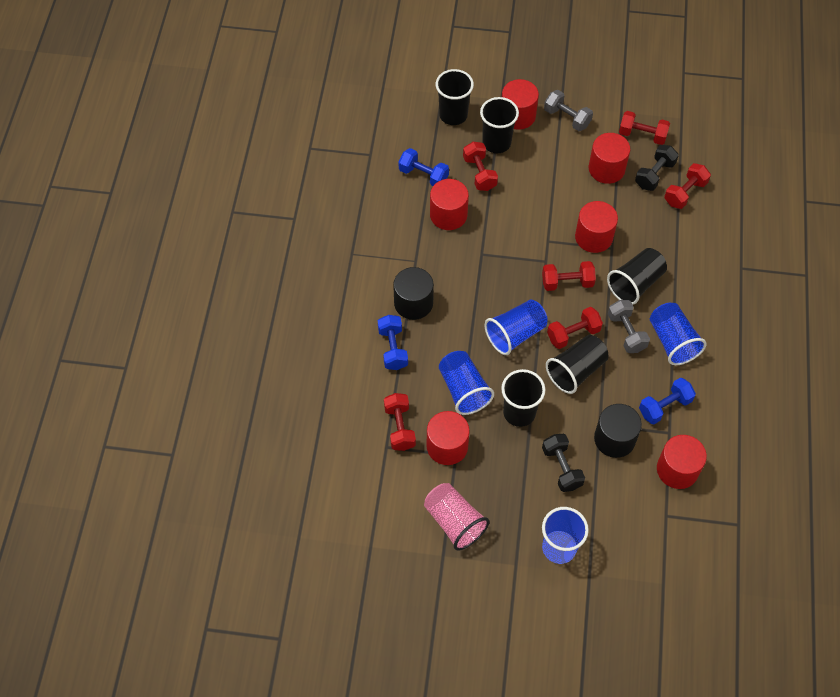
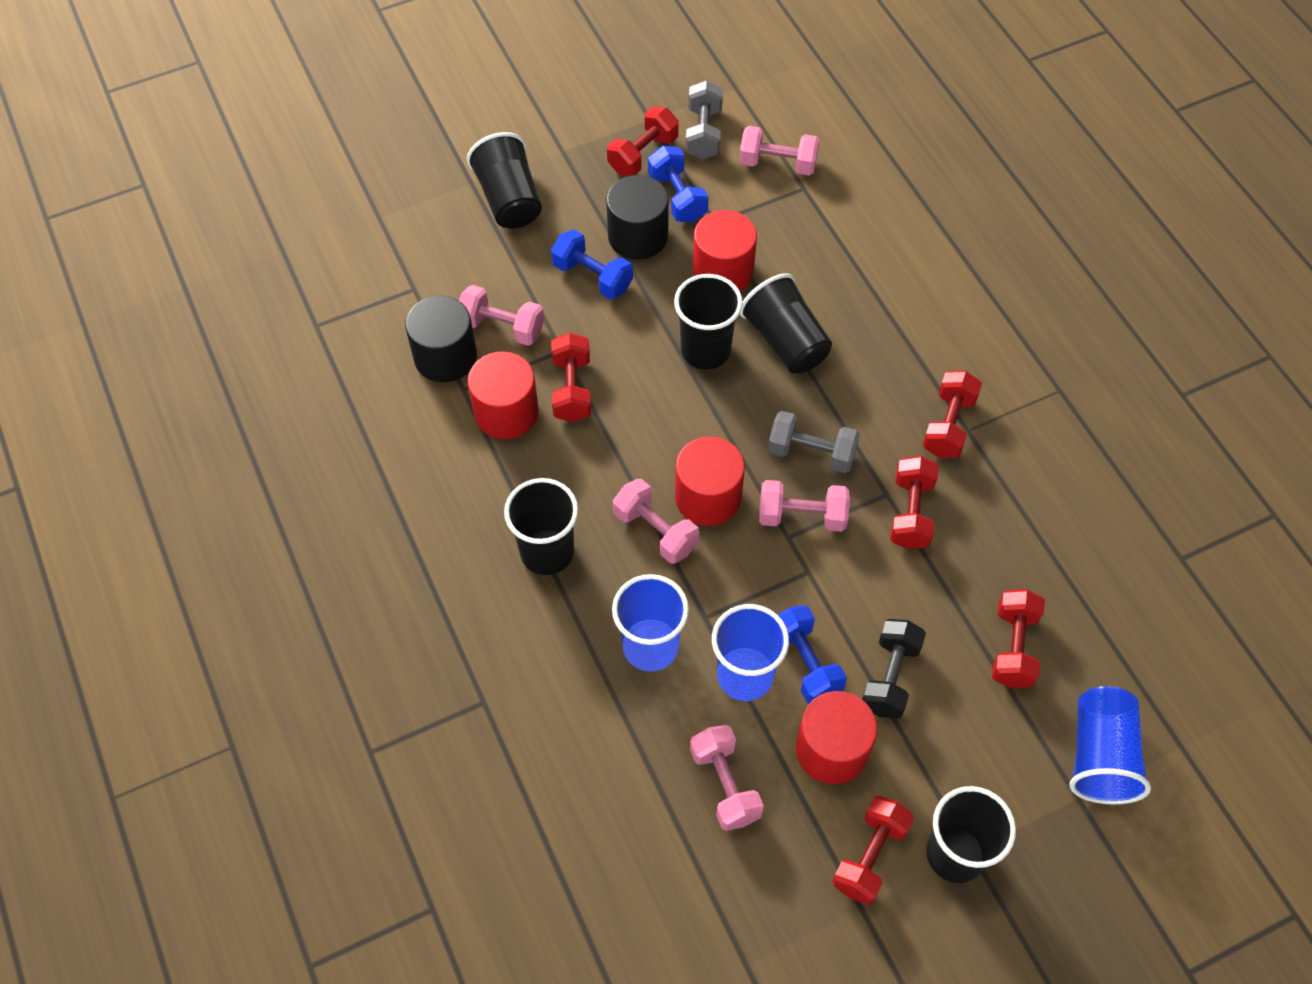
black dumbbell: 2 -> 1
blue cup: 4 -> 3
pink cup: 1 -> 0
pink dumbbell: 0 -> 5
red cylinder: 6 -> 4

